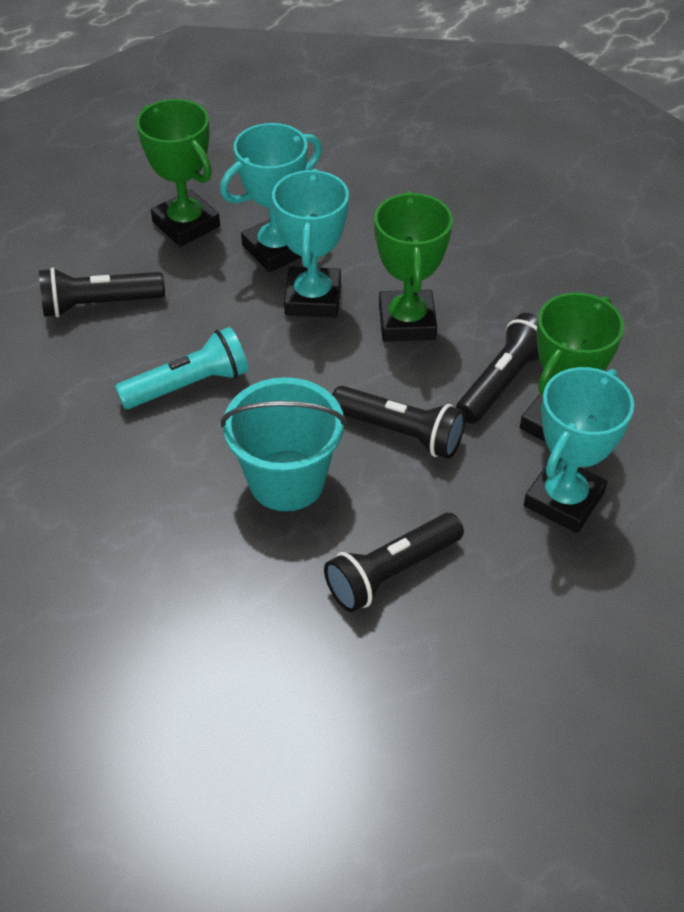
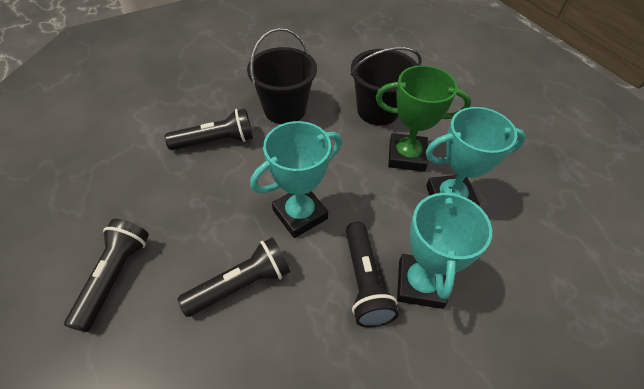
black bucket: 0 -> 2
green trophy: 3 -> 1
turquoise bucket: 1 -> 0
turquoise flashlight: 1 -> 0

